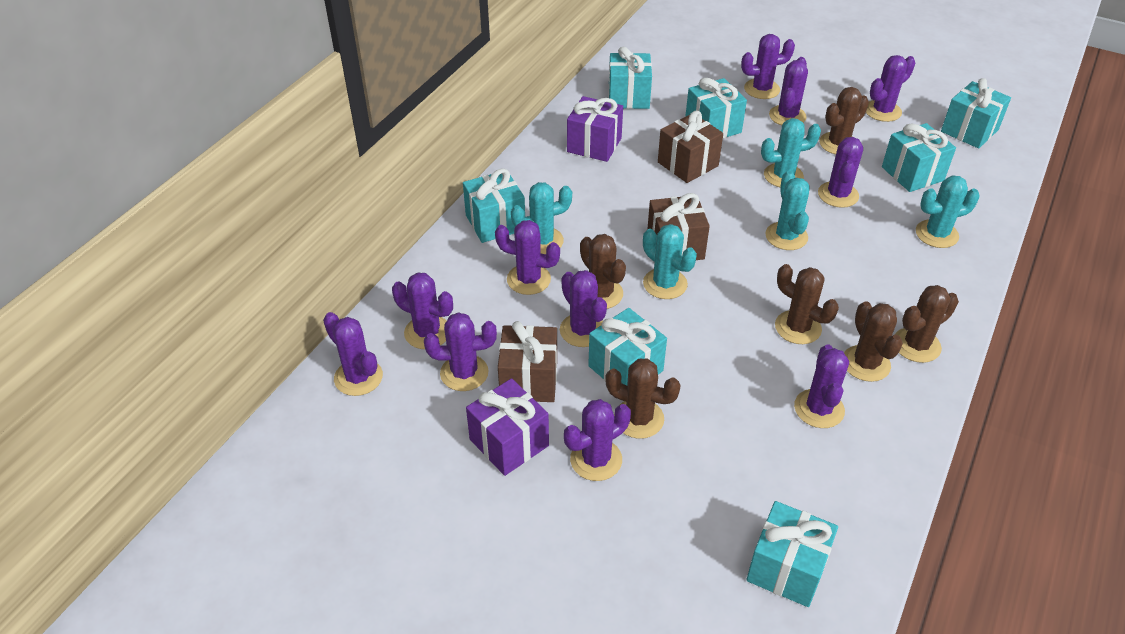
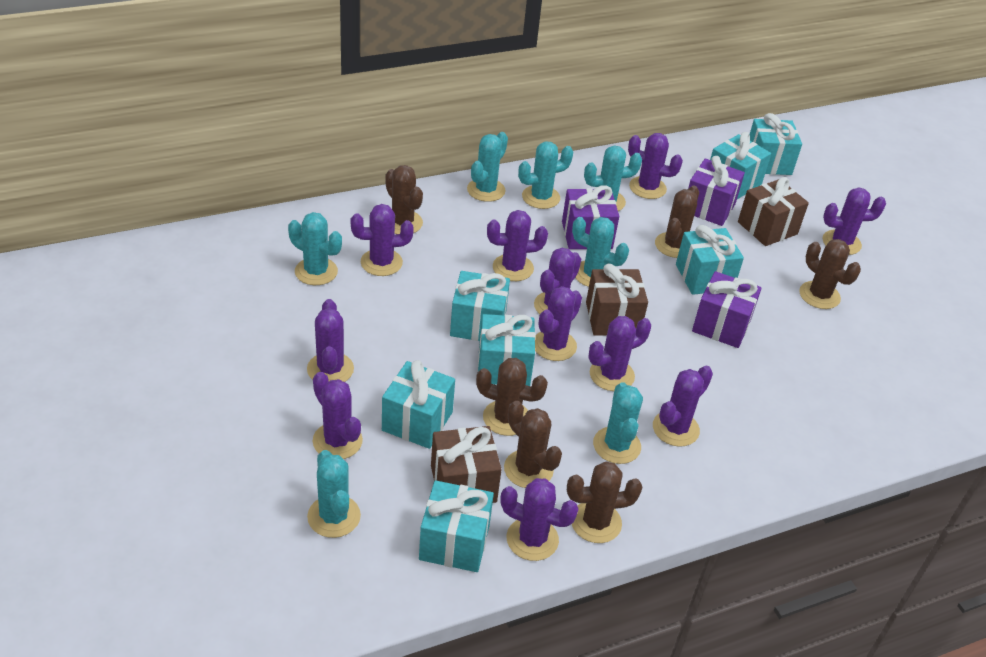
purple gift: 2 -> 3
turquoise cactus: 5 -> 7

